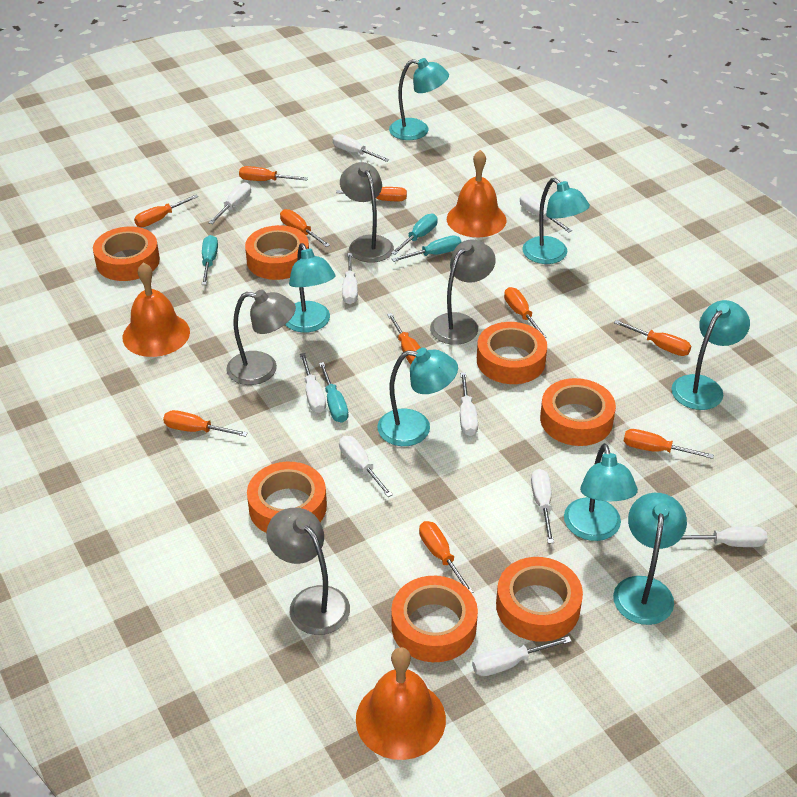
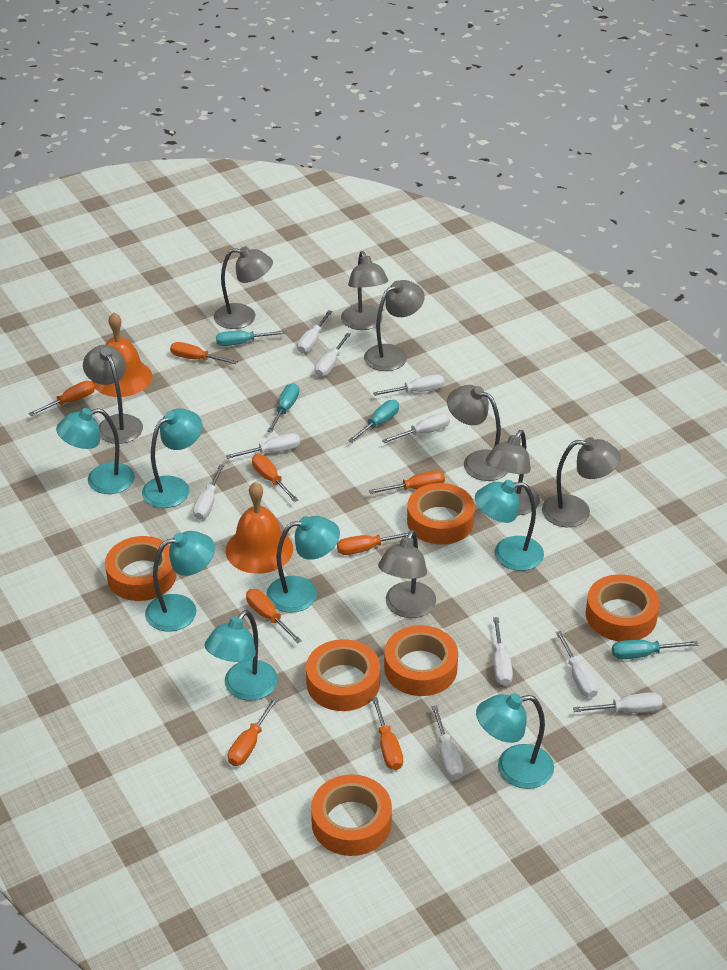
grey lamp: 4 -> 8
orange bell: 3 -> 2
orange screwdriver: 10 -> 8
orange tape: 7 -> 6

